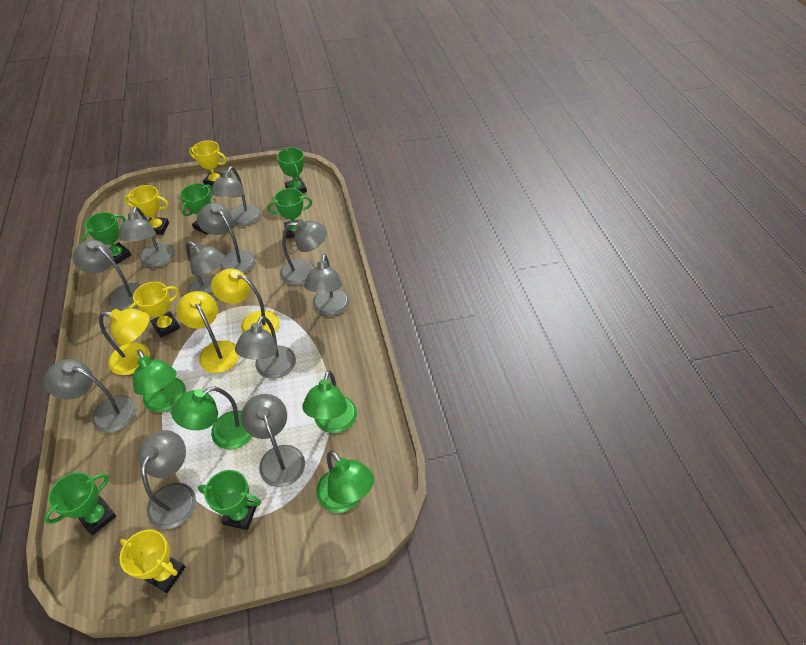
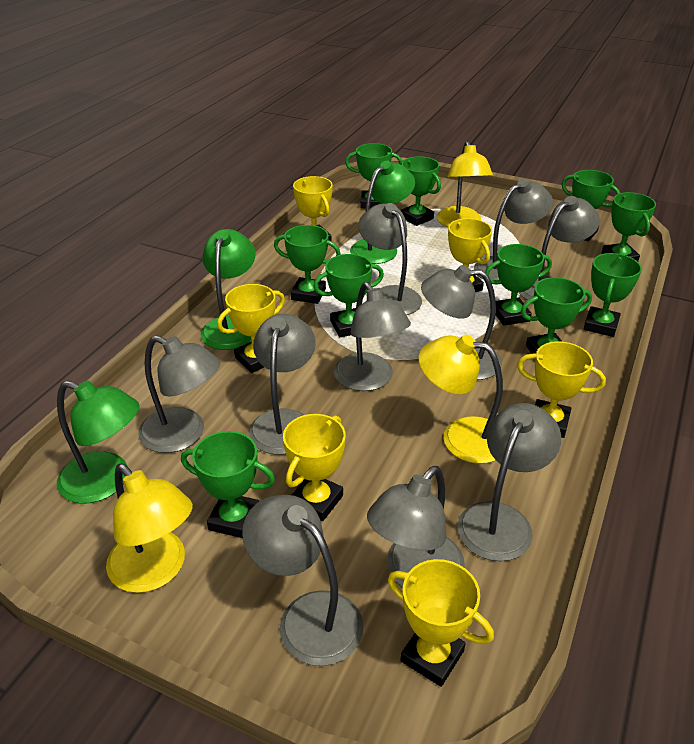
green lamp: 4 -> 3
green trophy: 6 -> 10
grey lamp: 11 -> 10
yellow trophy: 4 -> 6

